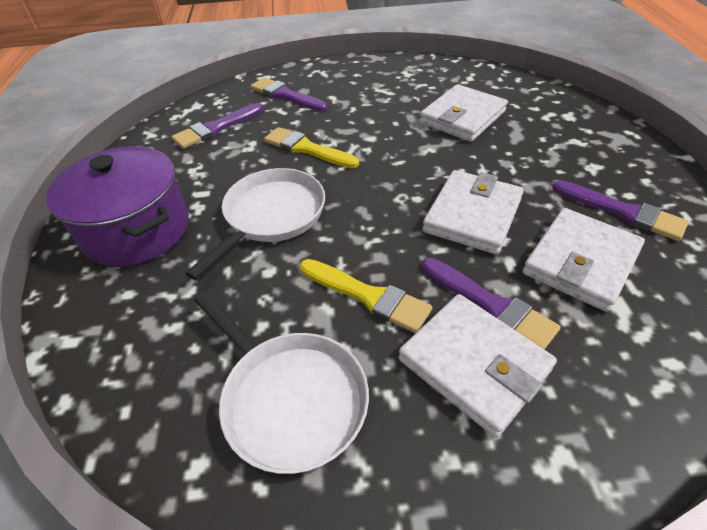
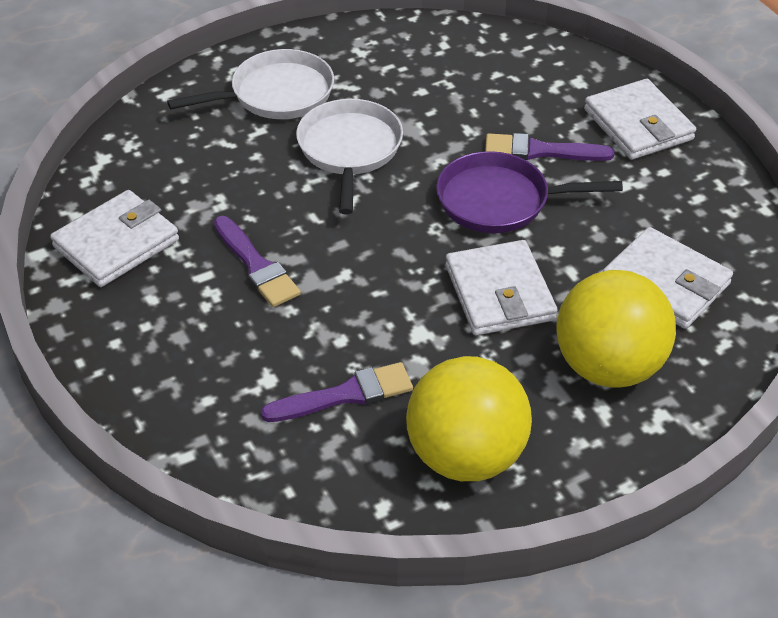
purple brush: 4 -> 3
purple pan: 0 -> 1
purple pot: 1 -> 0
yellow ball: 0 -> 2
yellow brush: 2 -> 0

